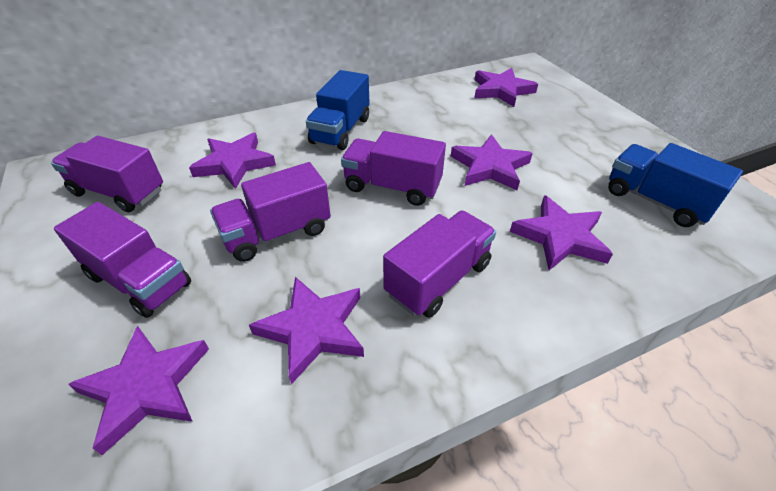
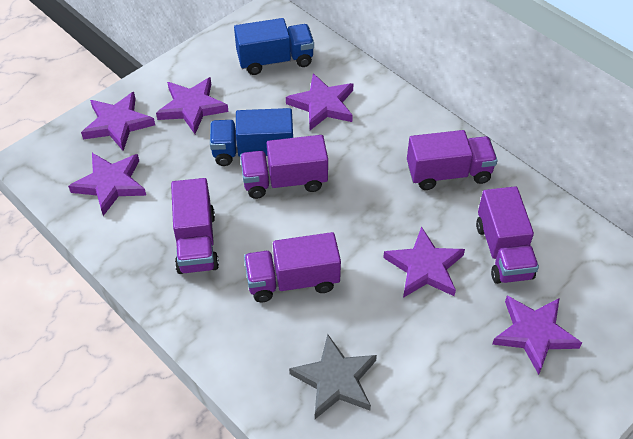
grey star: 0 -> 1

